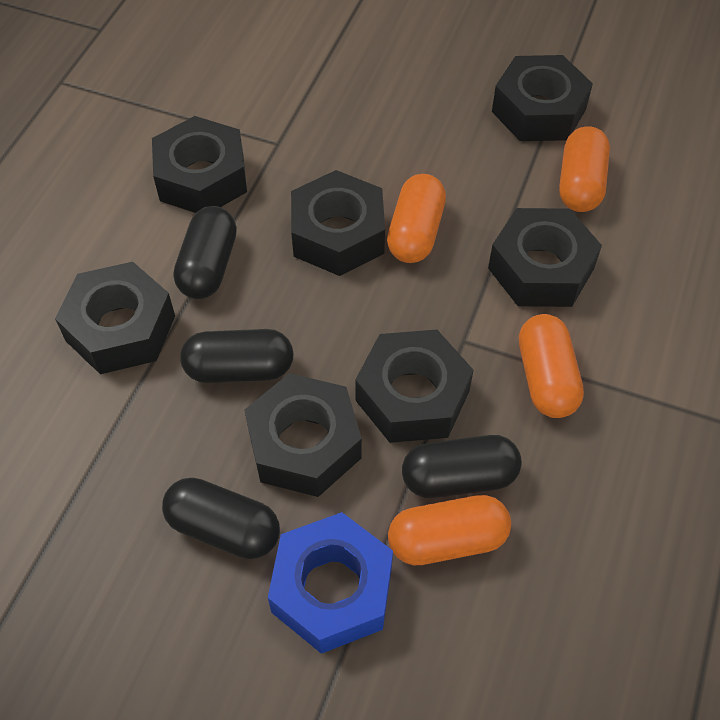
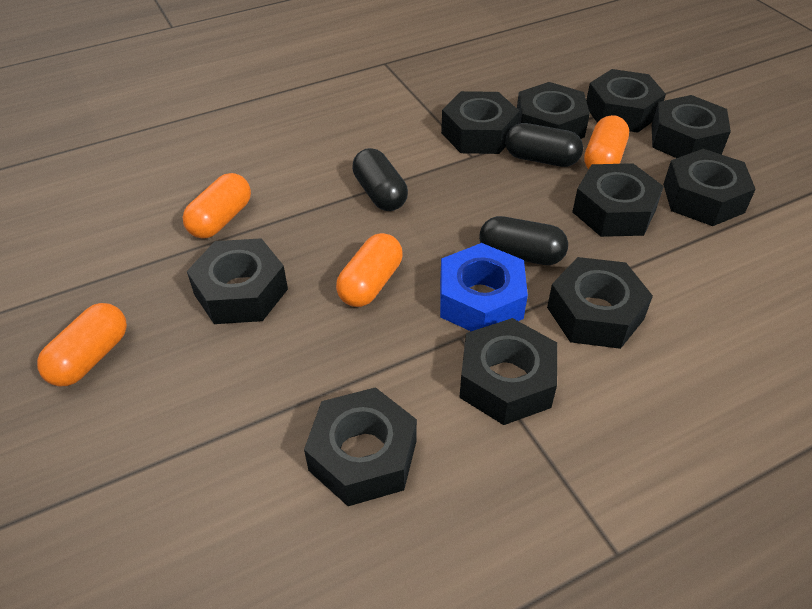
black capsule: 4 -> 3
black nut: 7 -> 10

